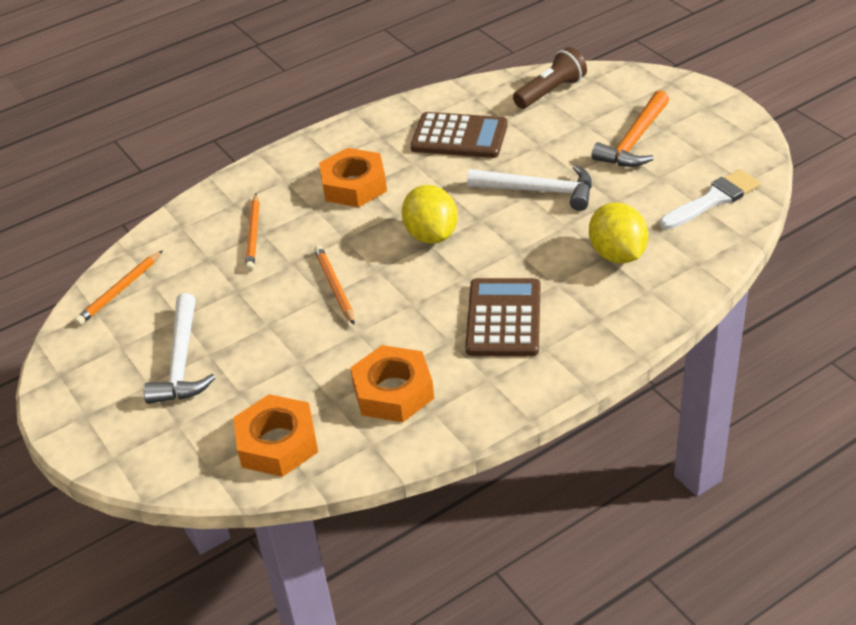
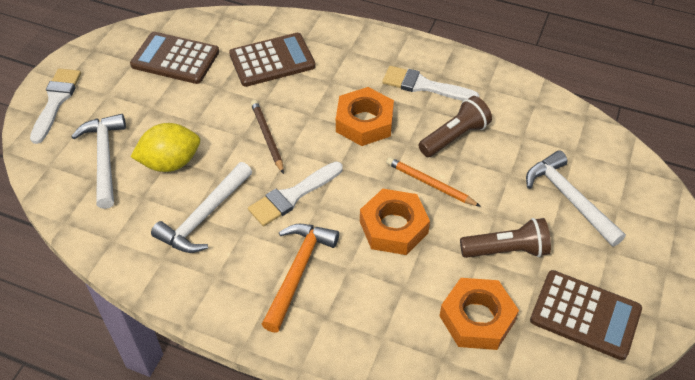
brown calculator: 2 -> 3
brown flashlight: 1 -> 2
brown pencil: 0 -> 1
orange pencil: 3 -> 1
white brush: 1 -> 3
white hammer: 2 -> 3
yellow lemon: 2 -> 1

